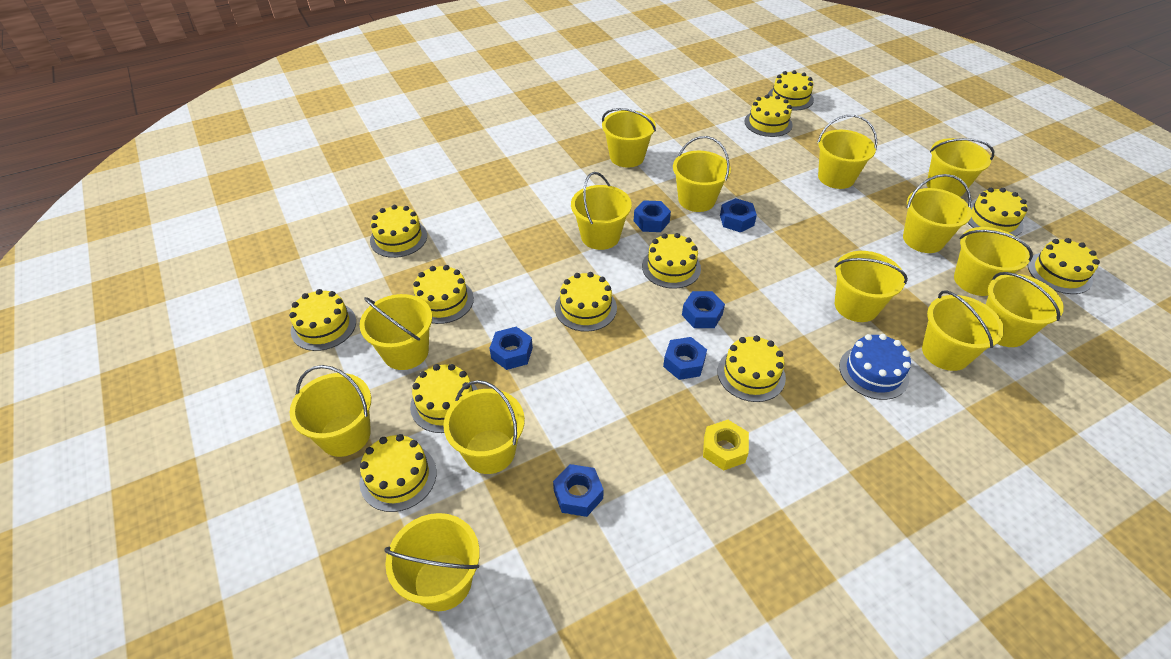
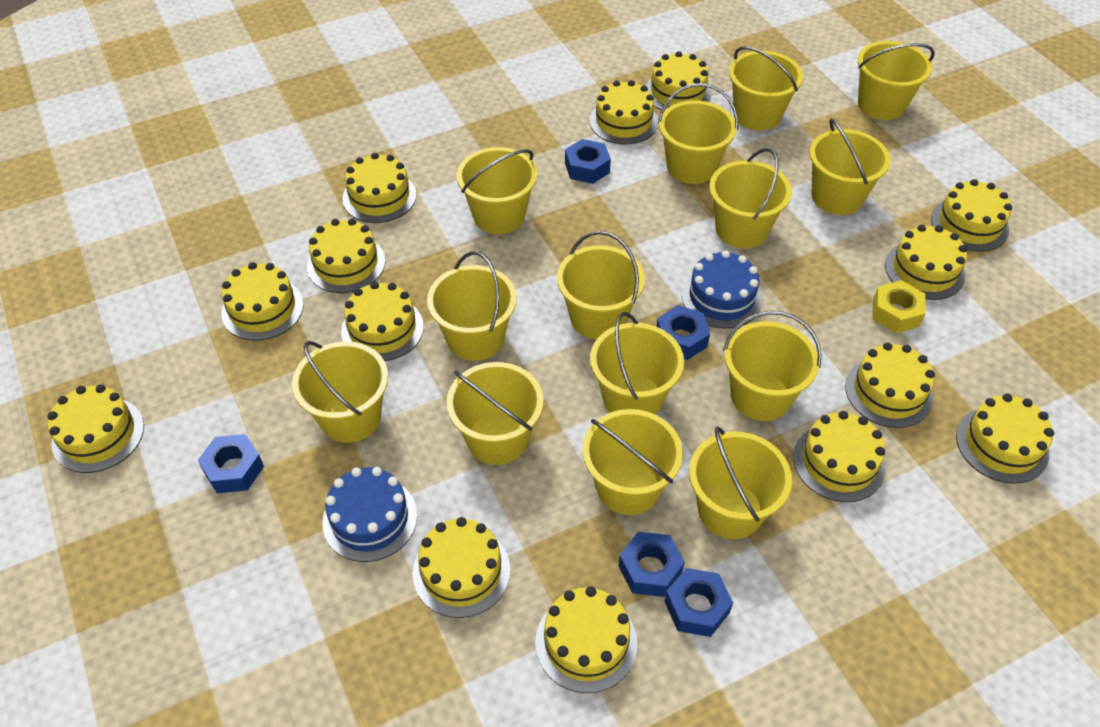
blue cake: 1 -> 2
blue nut: 6 -> 5
yellow cake: 12 -> 14

